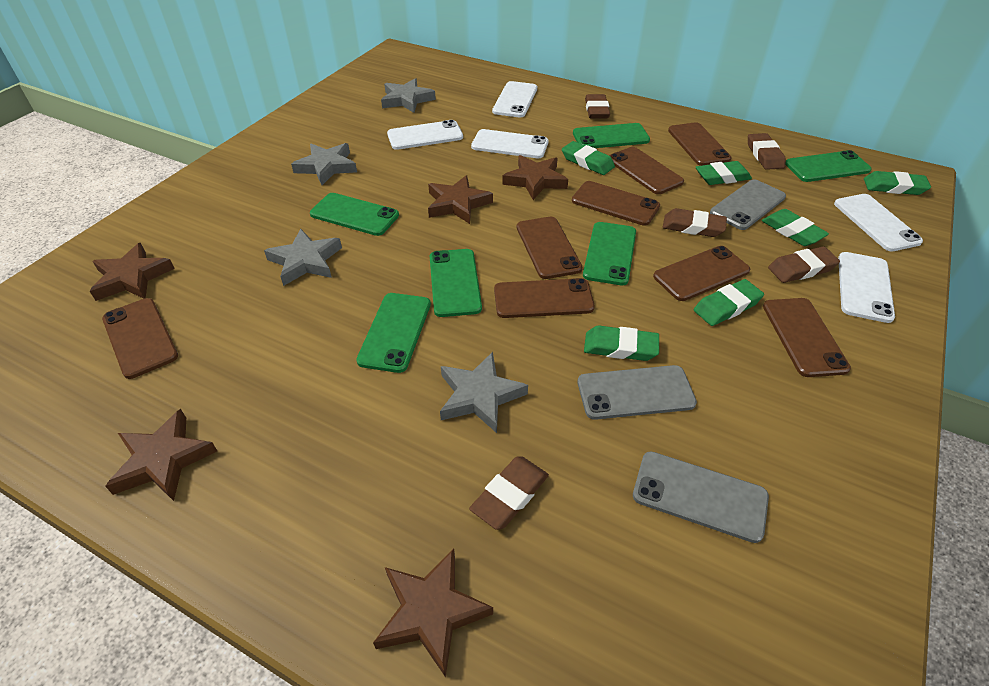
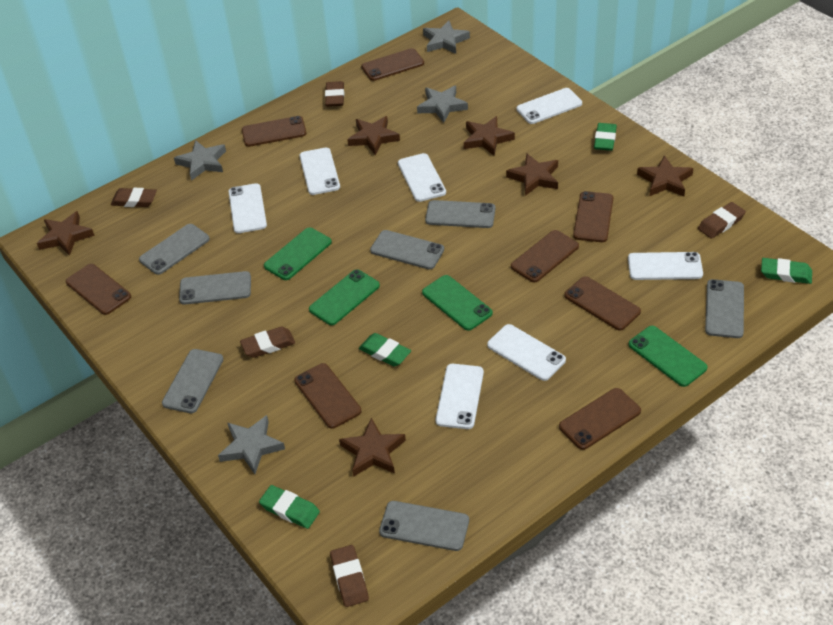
brown star: 5 -> 6
green eraser: 6 -> 4
green phone: 6 -> 4
grey phone: 3 -> 7
white phone: 5 -> 7

